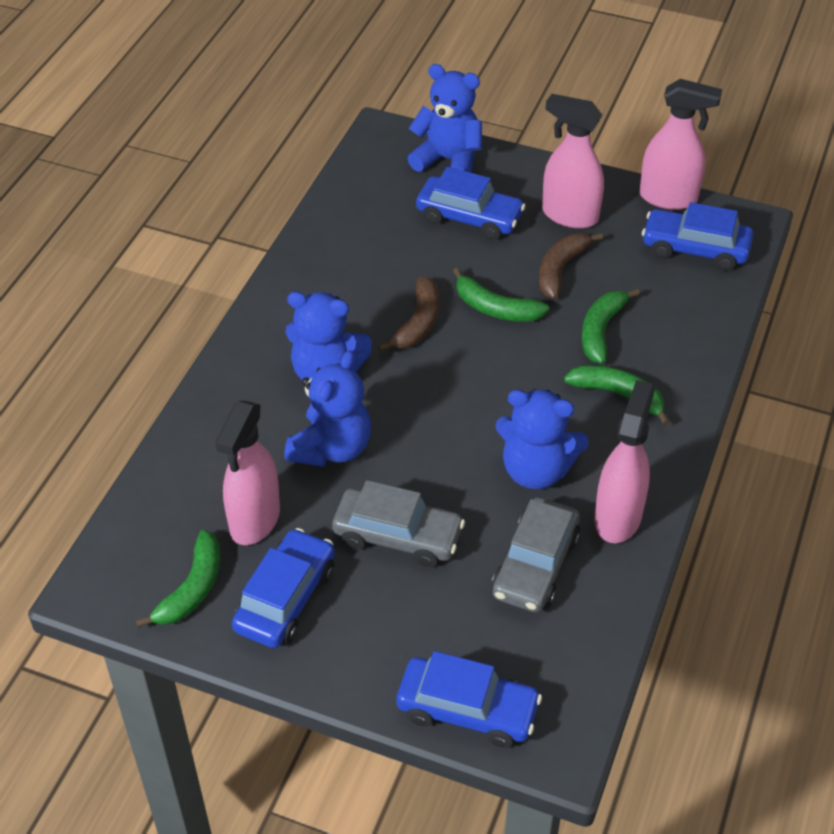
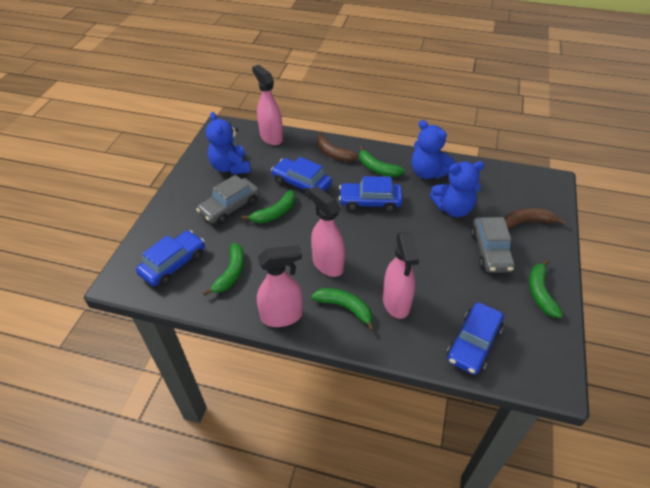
blue teddy bear: 4 -> 3
green banana: 4 -> 5

